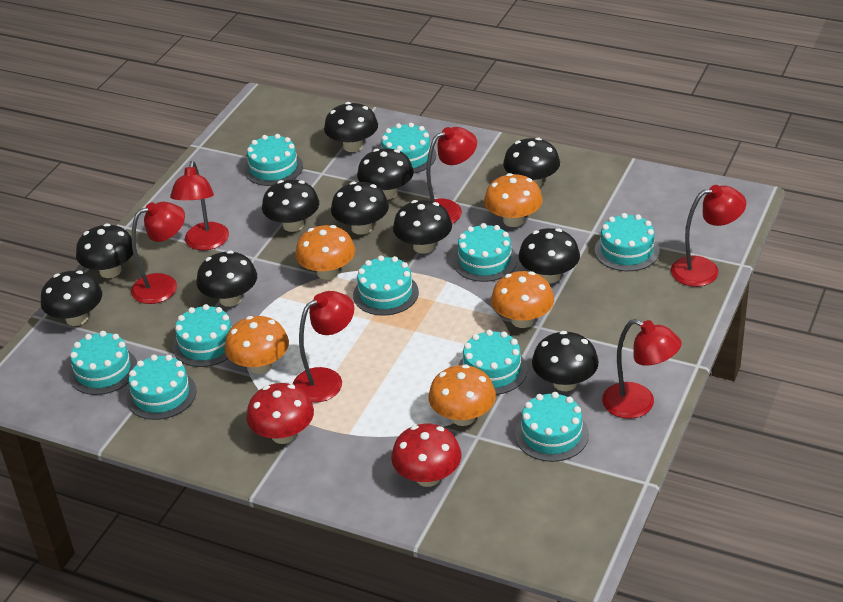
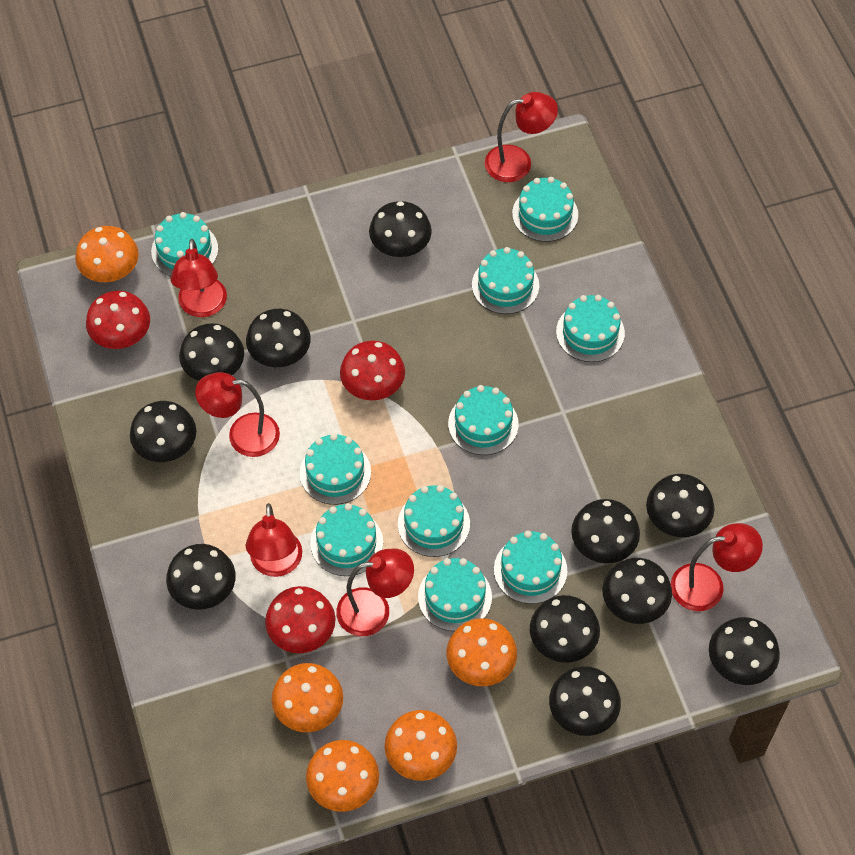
red mushroom: 2 -> 3

